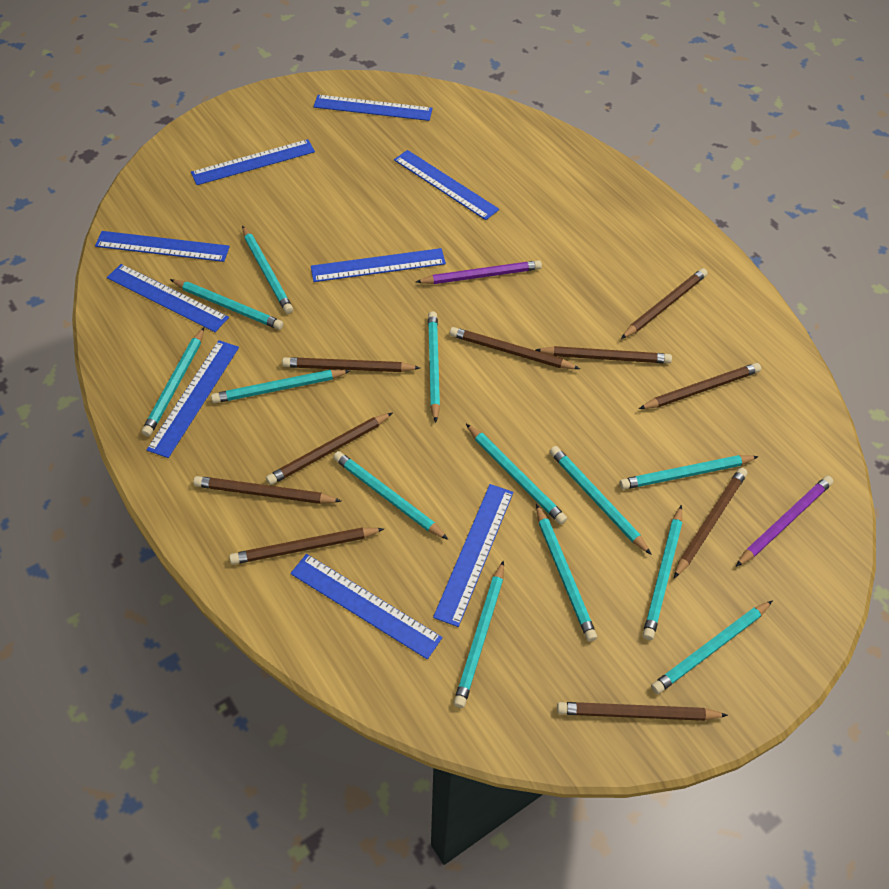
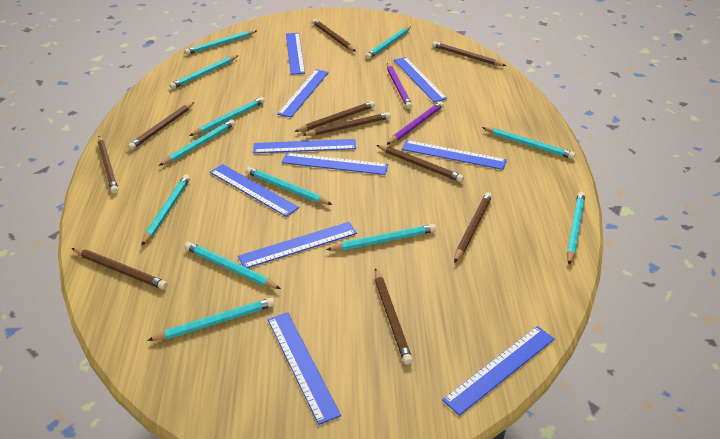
blue ruler: 9 -> 10
turquoise pencil: 13 -> 12

